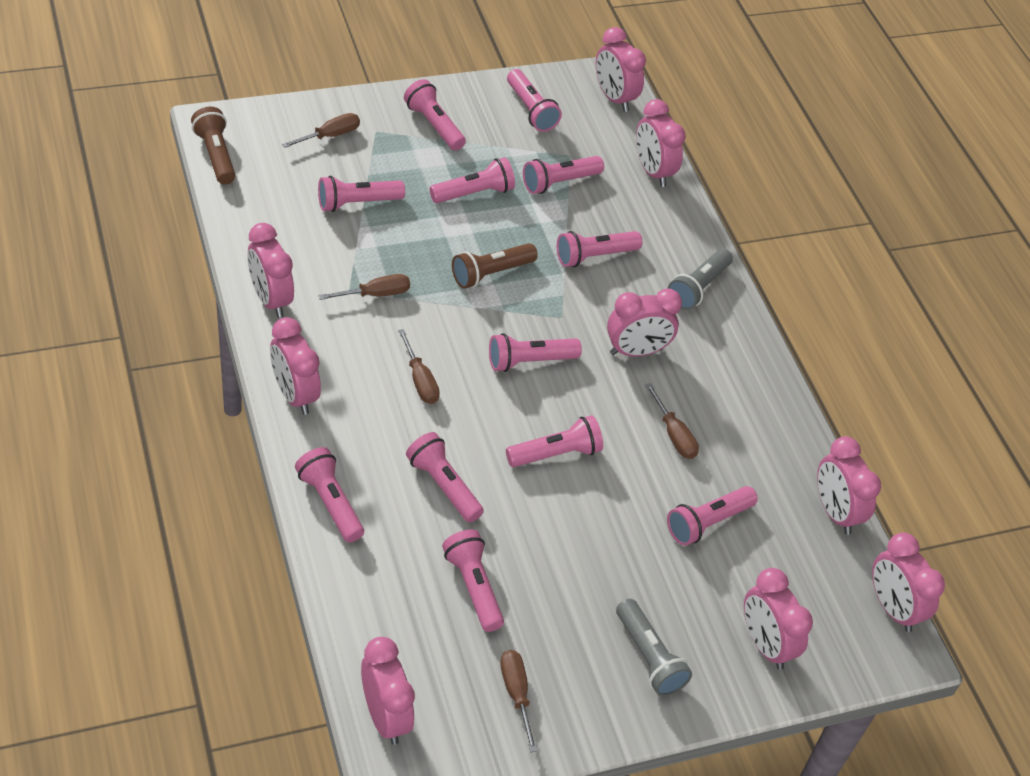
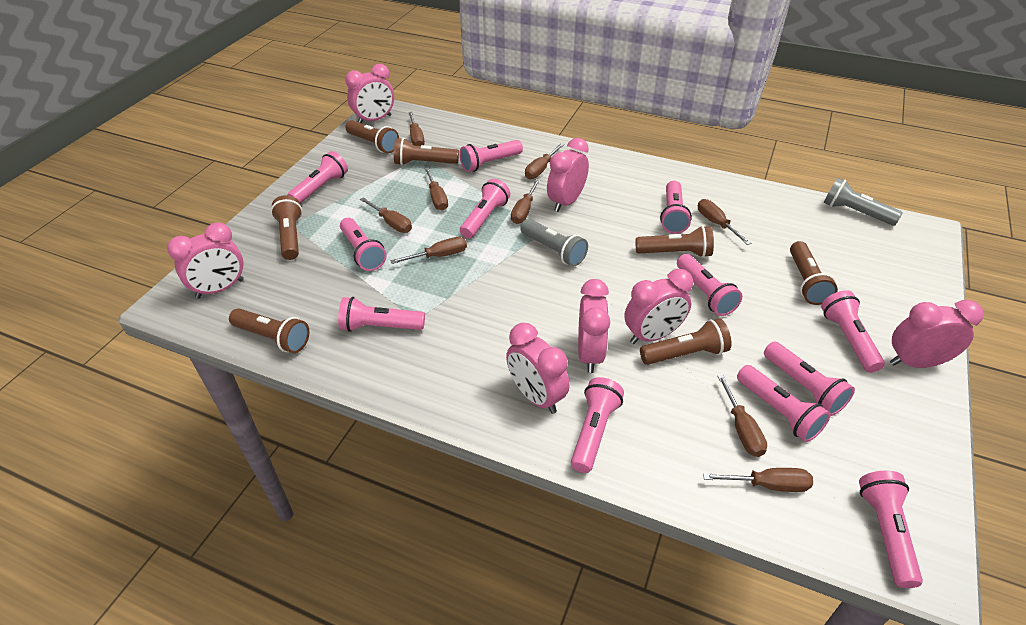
brown flashlight: 2 -> 7
brown screwdriver: 5 -> 9
pink clock: 9 -> 7

